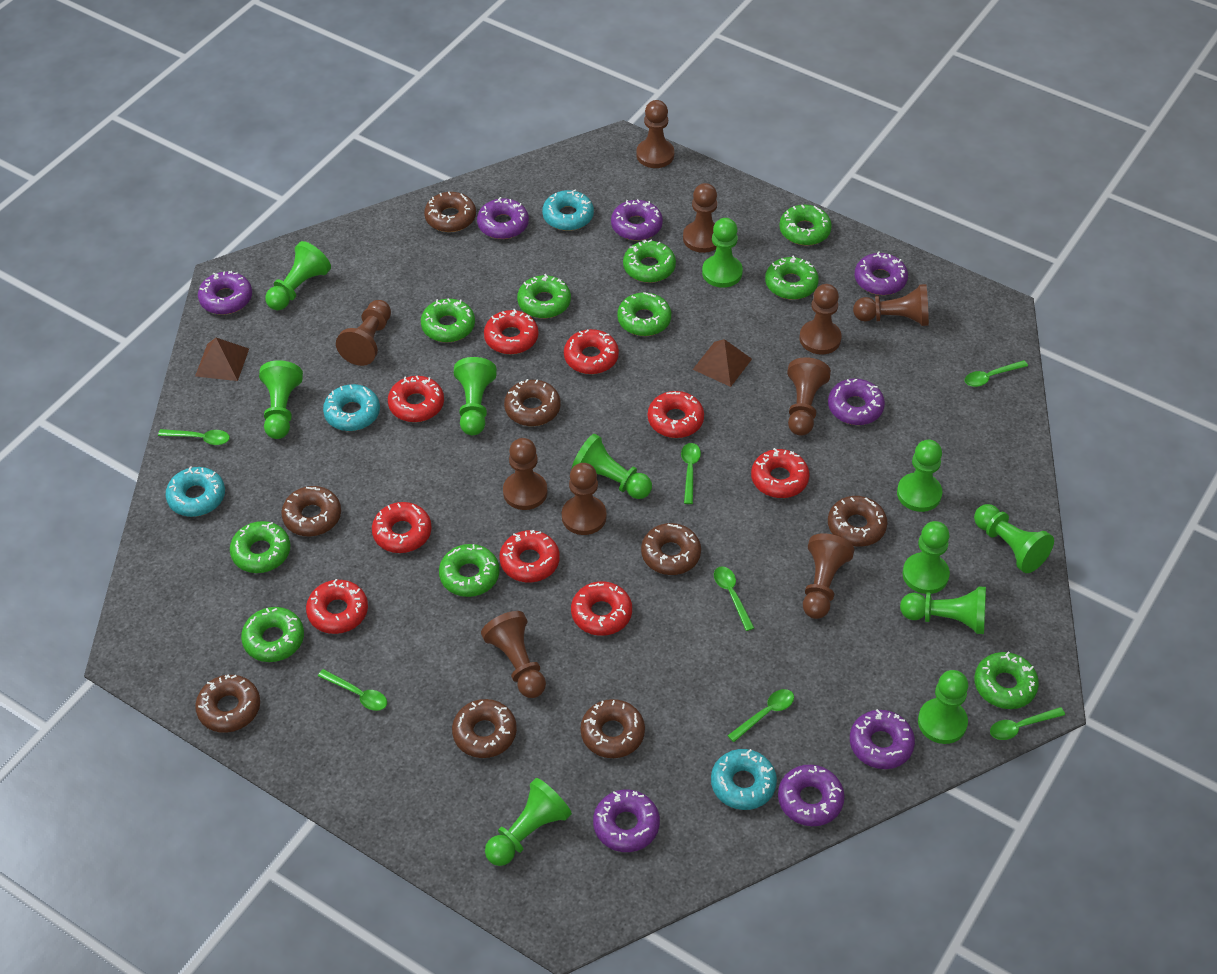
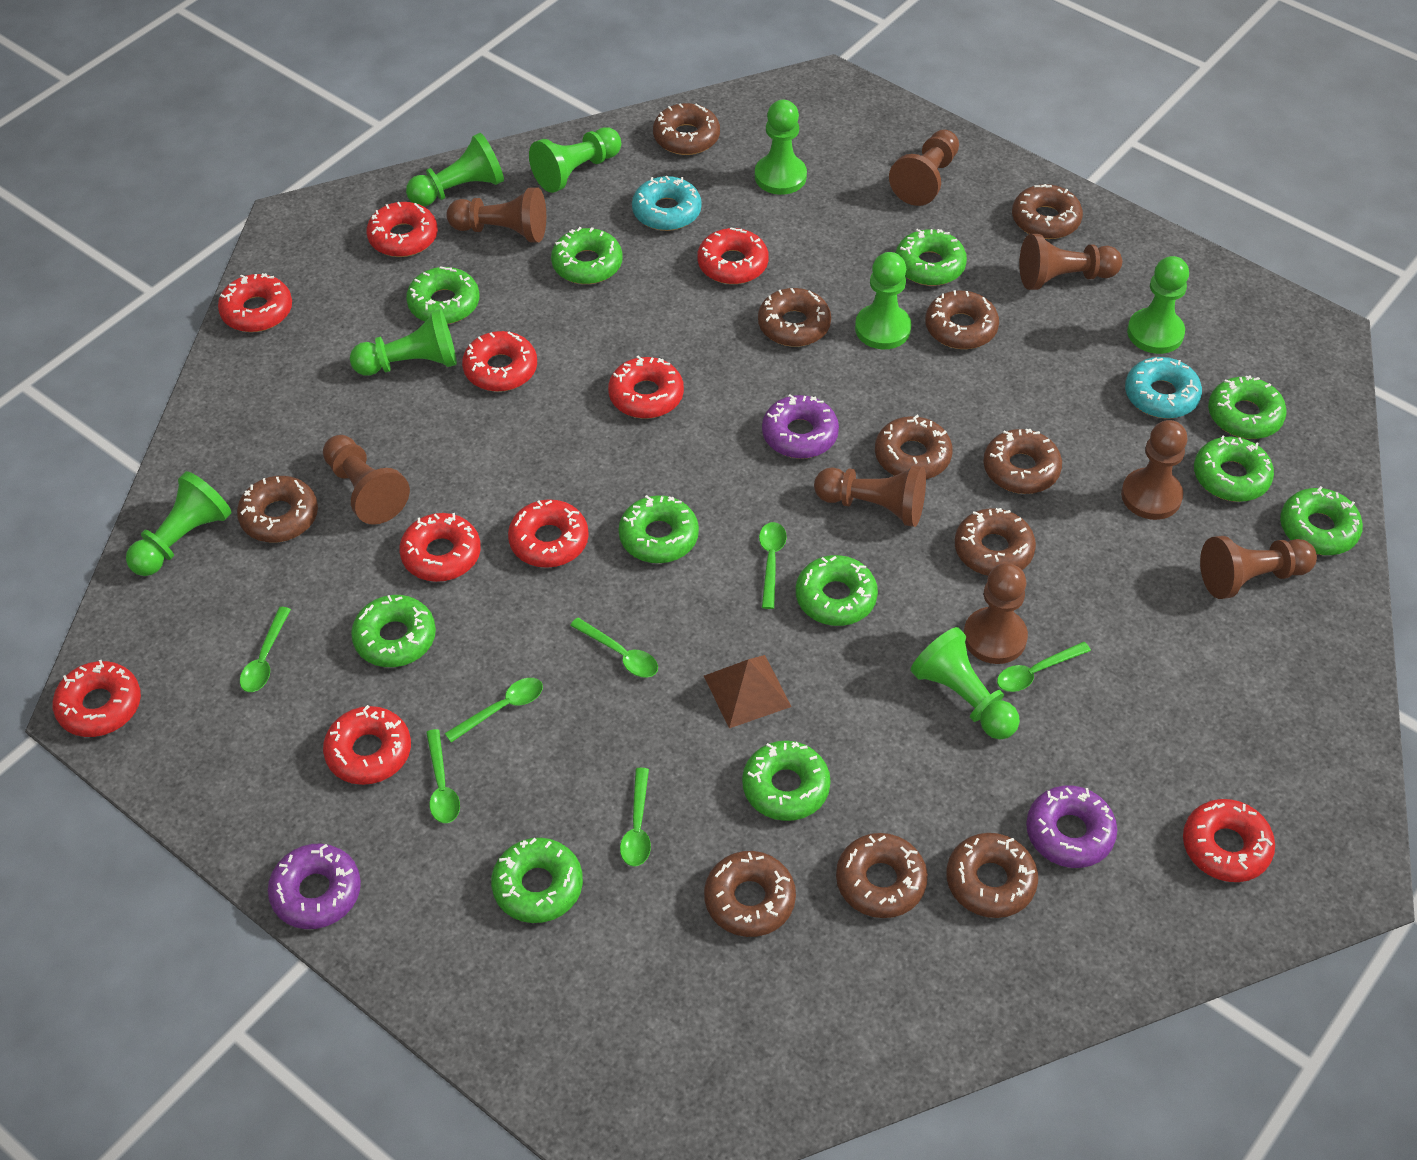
brown donut: 8 -> 11
brown pawn: 10 -> 8
brown pyramid: 2 -> 1
green donut: 10 -> 11
green pawn: 11 -> 8
purple donut: 8 -> 3
red donut: 9 -> 10
turquoise donut: 4 -> 2

